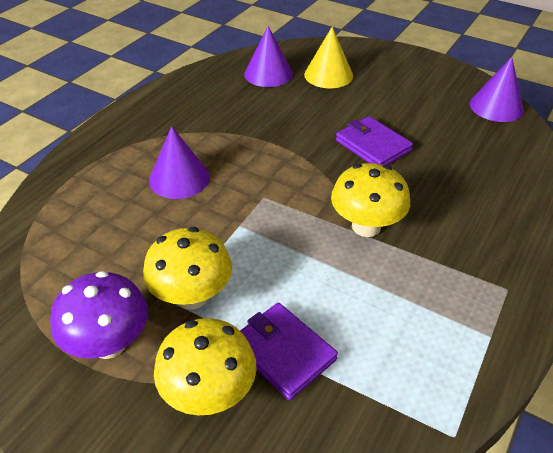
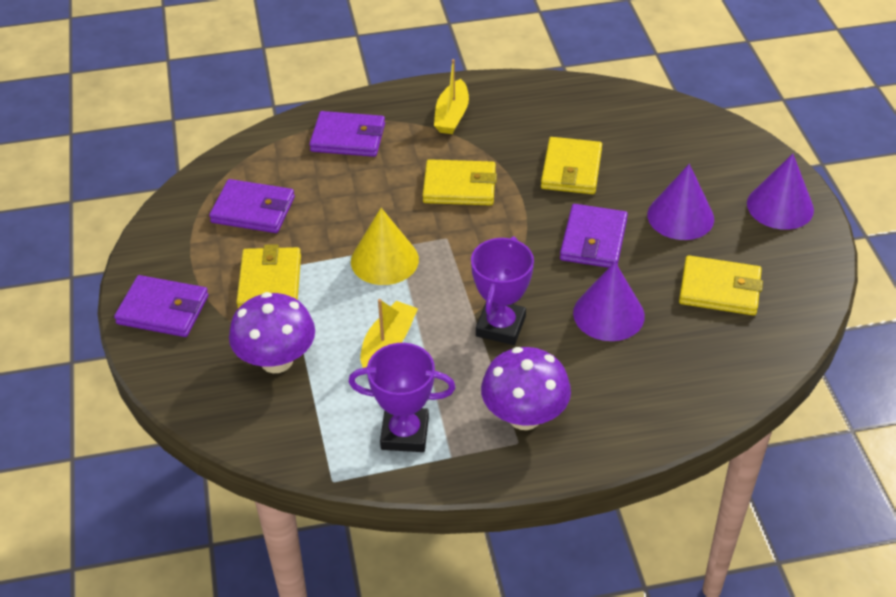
purple mushroom: 1 -> 2
purple trophy: 0 -> 2
purple wallet: 2 -> 4
yellow boat: 0 -> 2
yellow mushroom: 3 -> 0
yellow wallet: 0 -> 4

